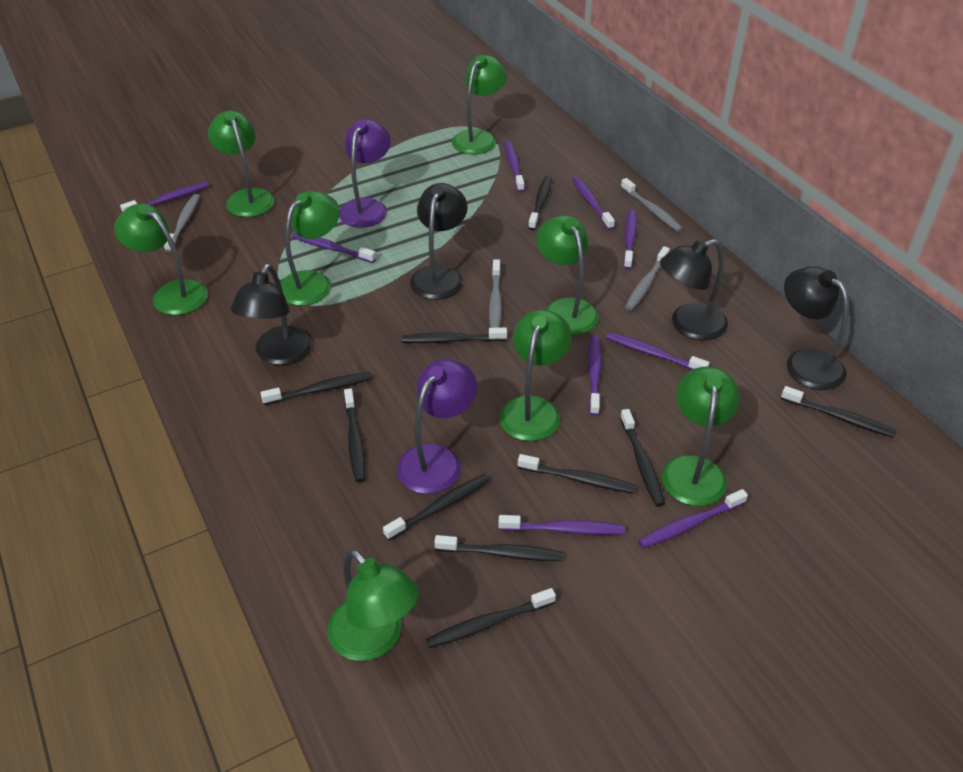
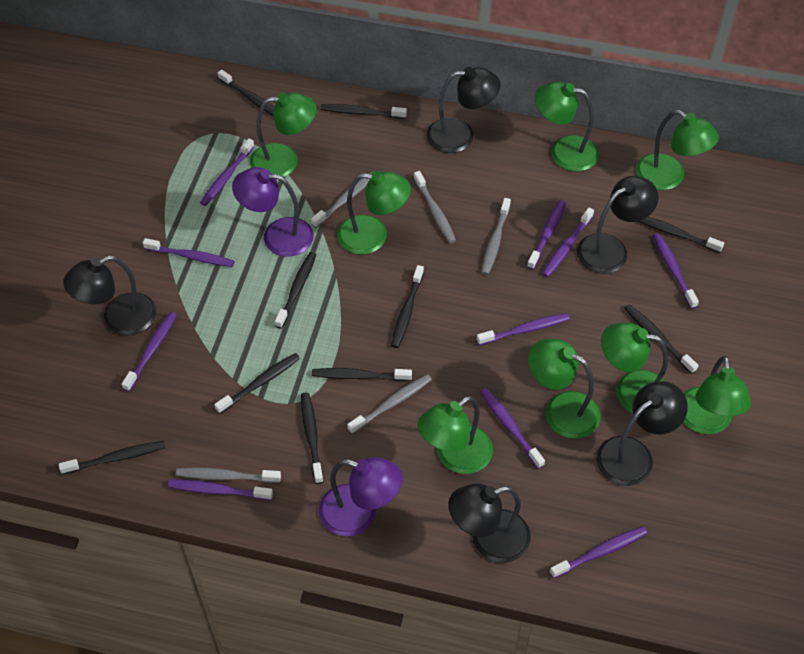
black lamp: 4 -> 5
grey toothbrush: 4 -> 5
purple toothbrush: 9 -> 10

